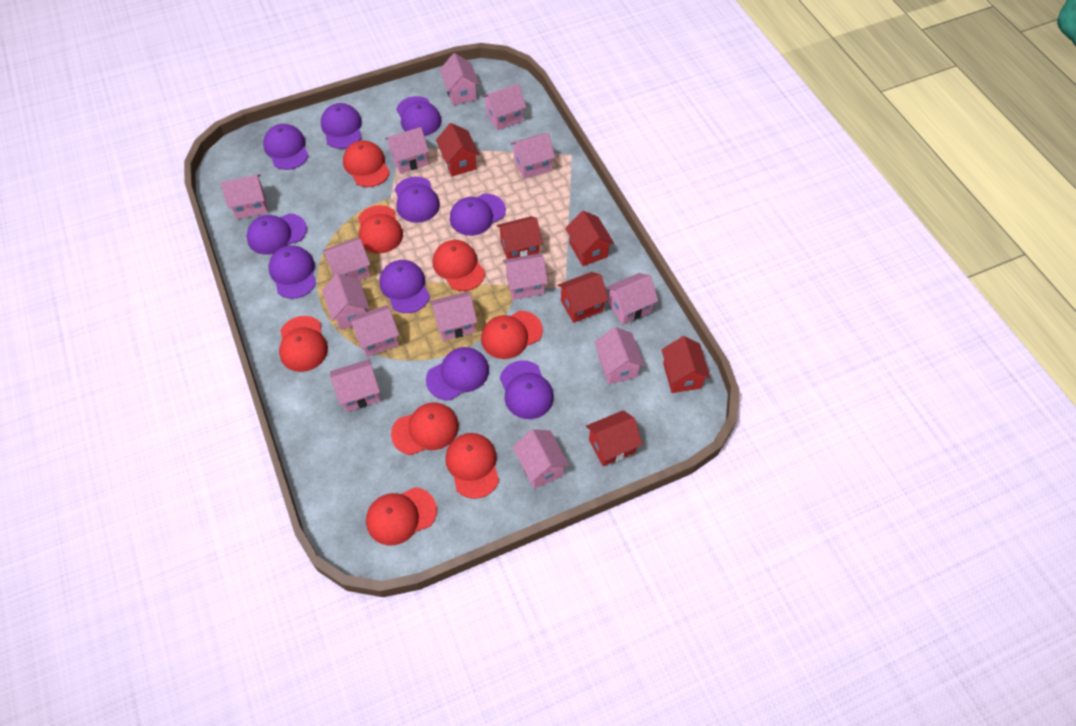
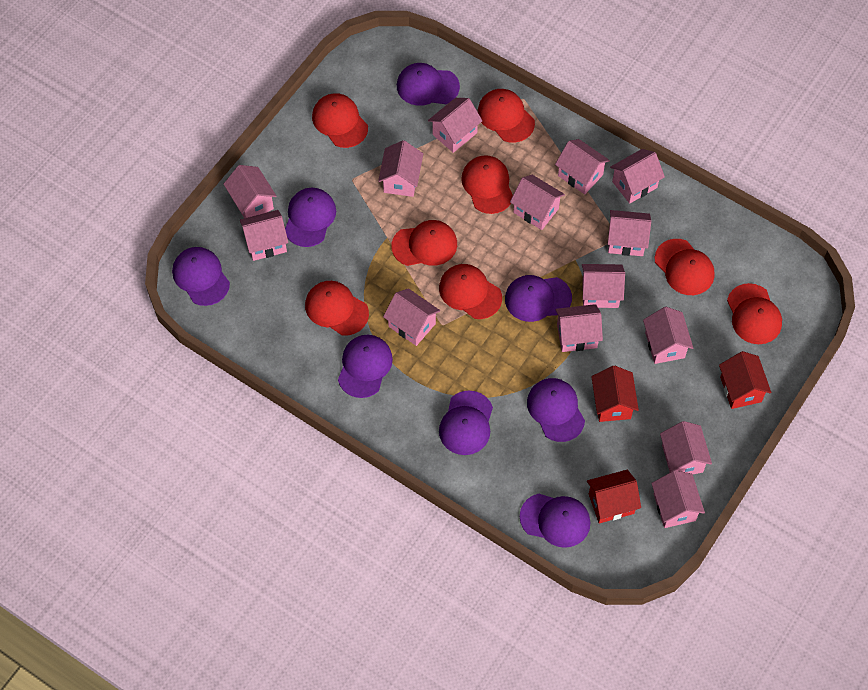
purple cap: 10 -> 8
red house: 6 -> 3

